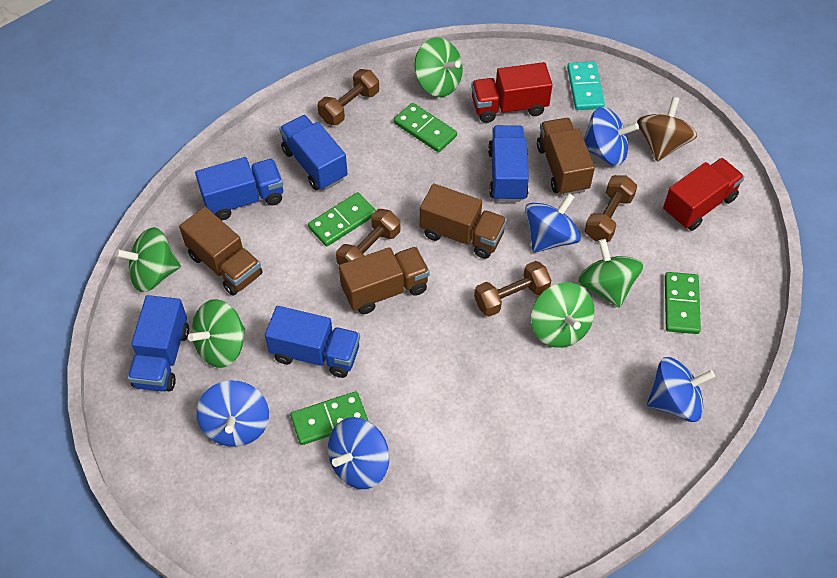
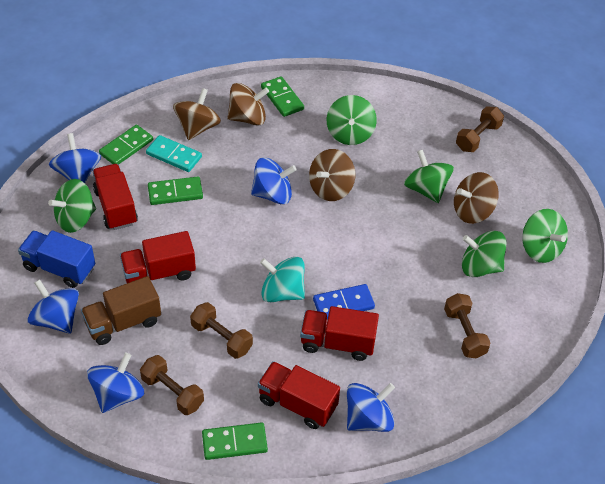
blue domino: 0 -> 1
blue truck: 5 -> 1
brown spinning top: 1 -> 4
brown truck: 4 -> 1
red truck: 2 -> 4
turquoise spinning top: 0 -> 1

